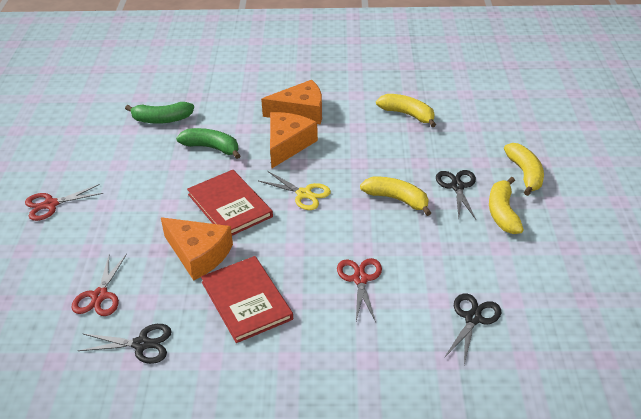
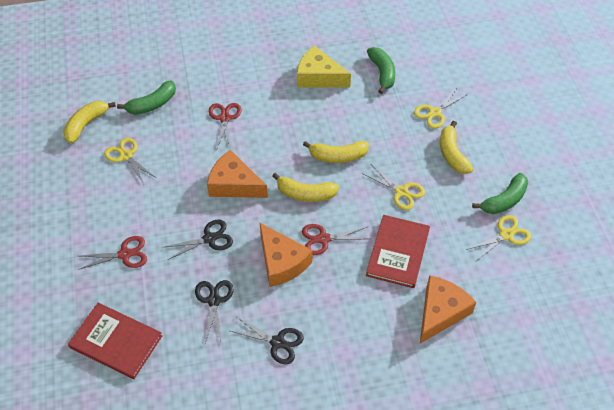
green banana: 2 -> 3
yellow cheese: 0 -> 1
yellow scissors: 1 -> 4

